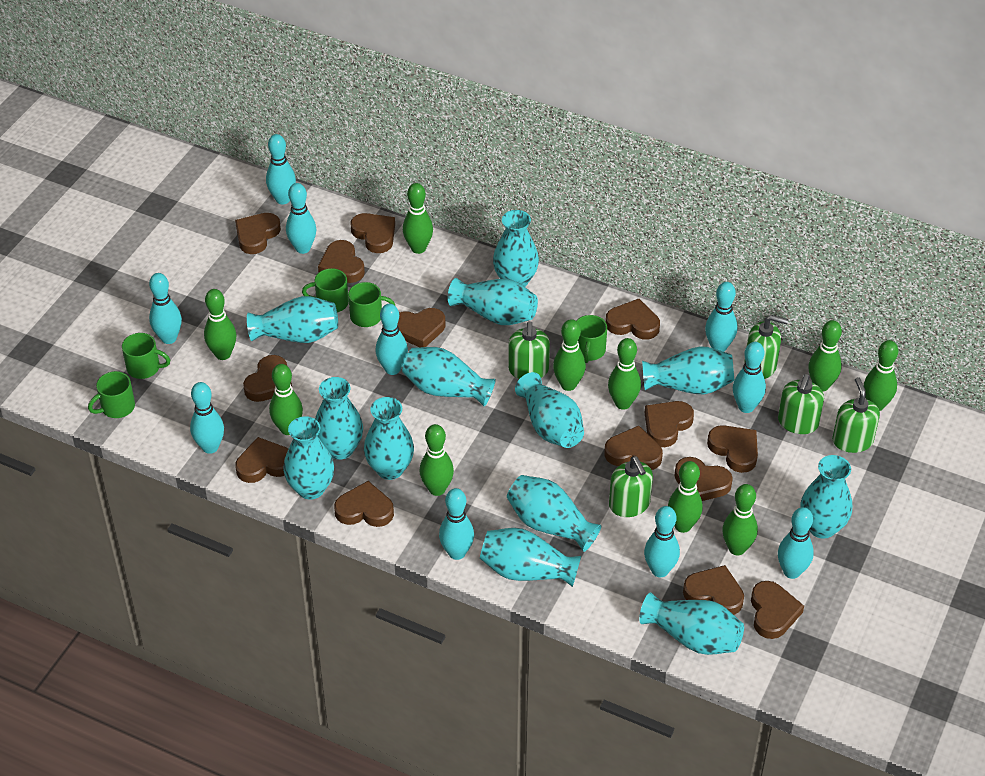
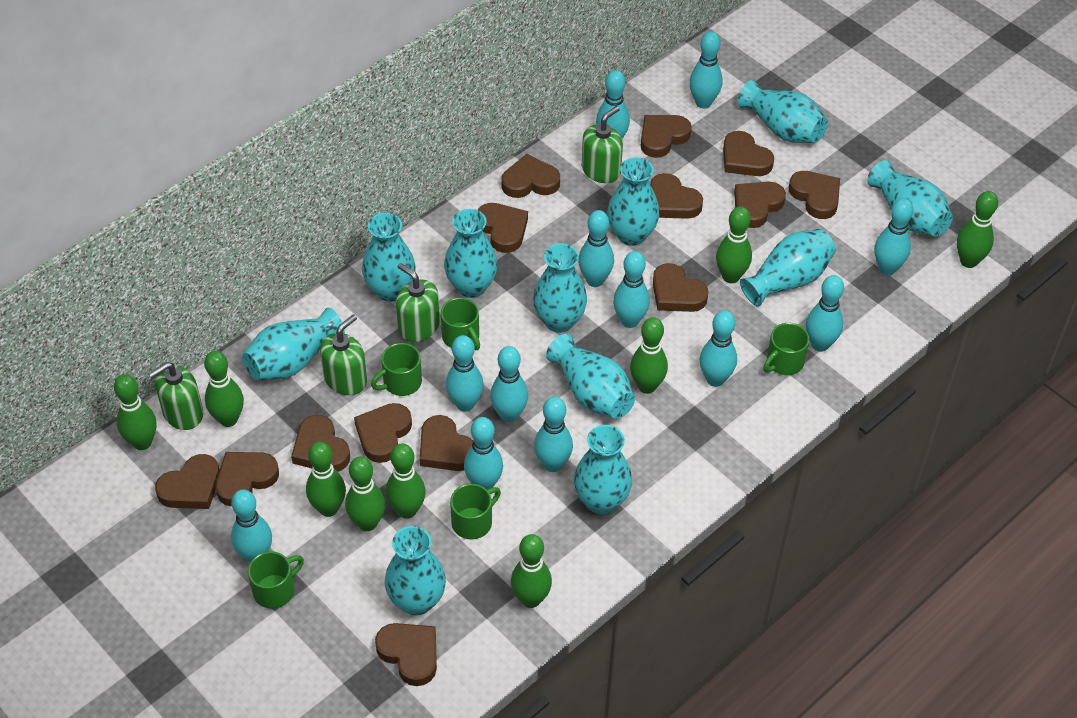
green bowling pin: 10 -> 9
green soap dispenser: 5 -> 4
turquoise bowling pin: 10 -> 12
turquoise vase: 13 -> 11

